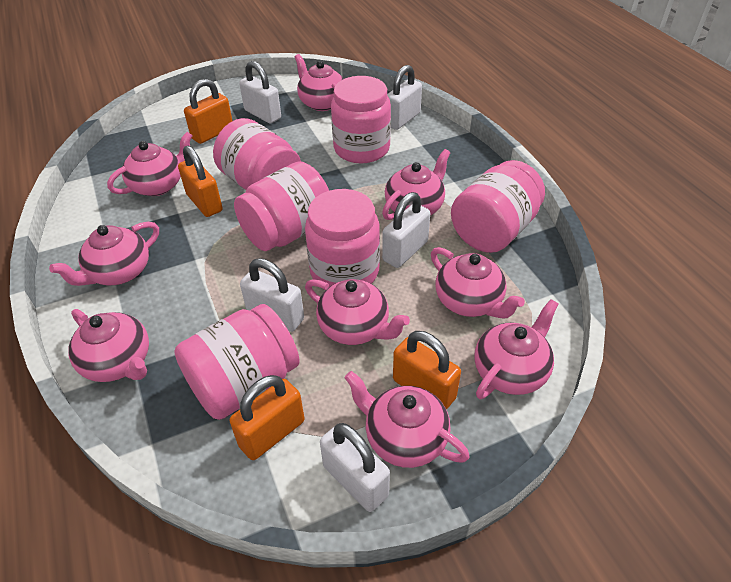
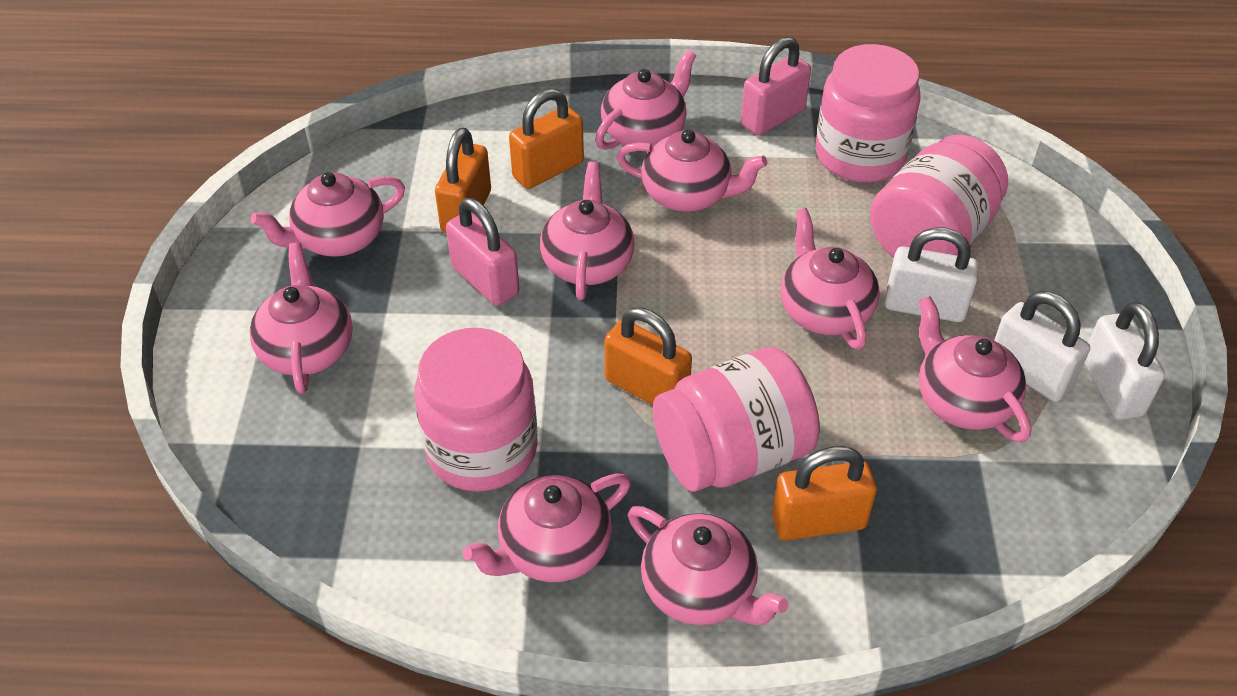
pink jar: 6 -> 4
pink padlock: 0 -> 2
white padlock: 5 -> 3

